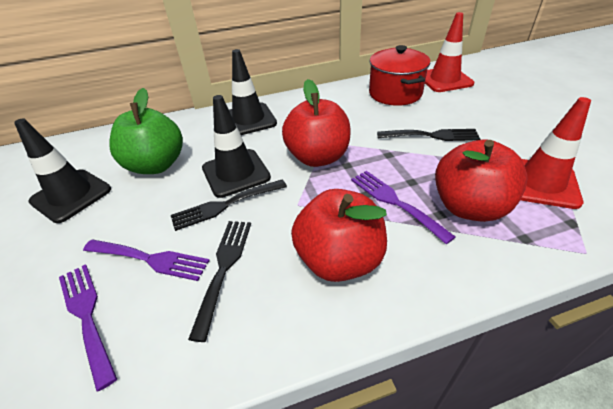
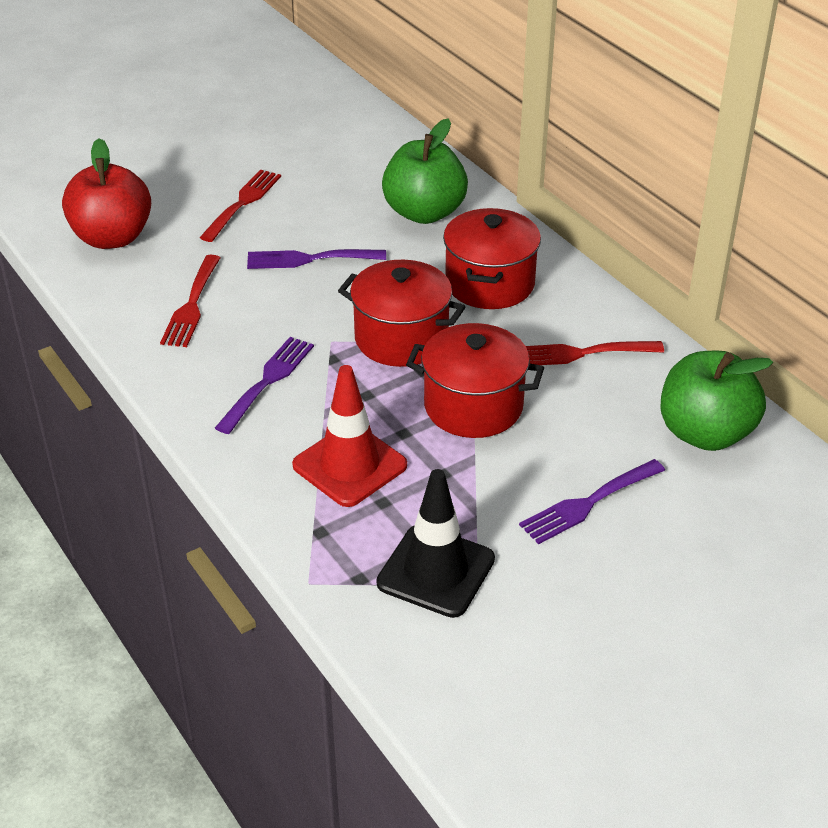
black fork: 3 -> 0
black traffic cone: 3 -> 1
green apple: 1 -> 2
red apple: 3 -> 1
red fork: 0 -> 3
red pot: 1 -> 3
red traffic cone: 2 -> 1

